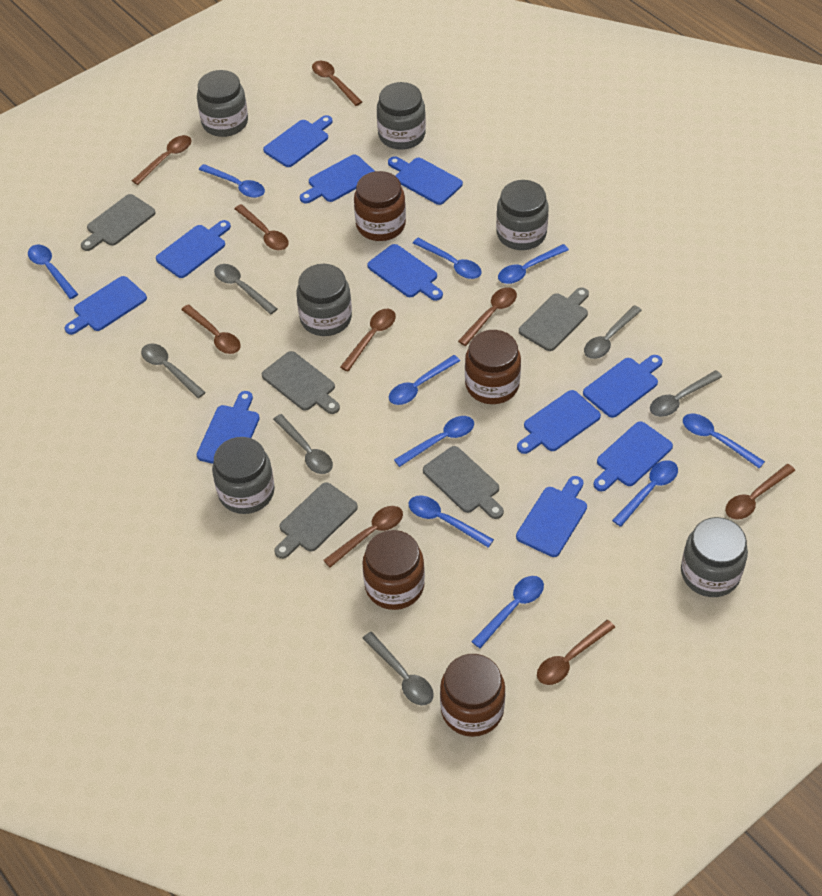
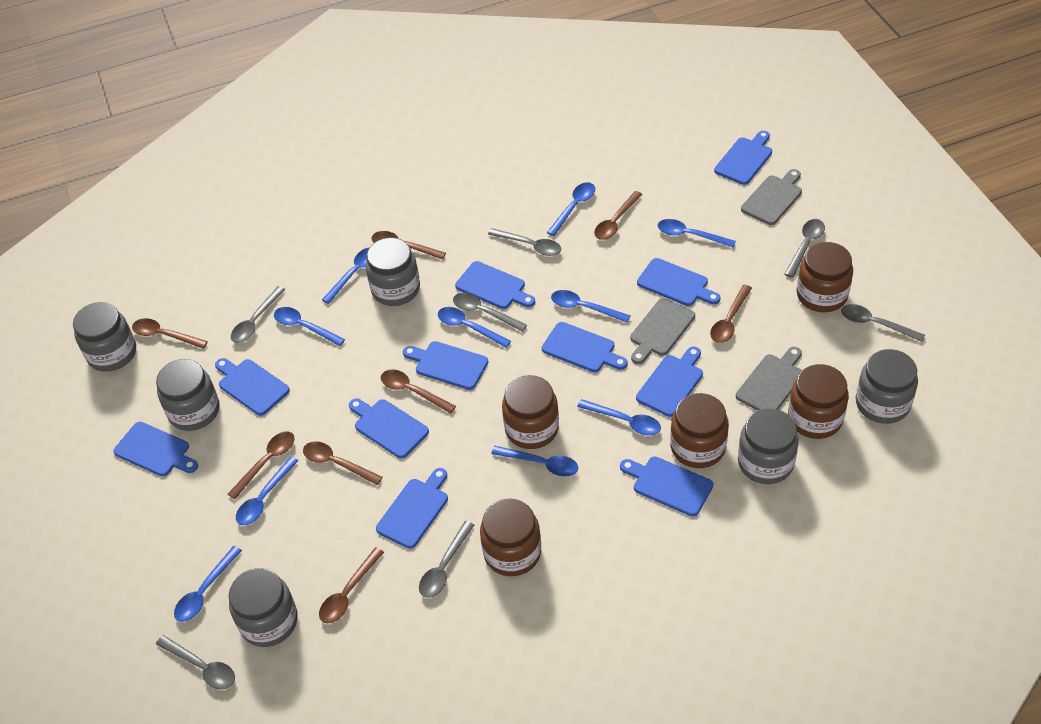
brown jar: 4 -> 5
brown spoon: 9 -> 8
grey cutting board: 5 -> 3
grey spoon: 6 -> 7

